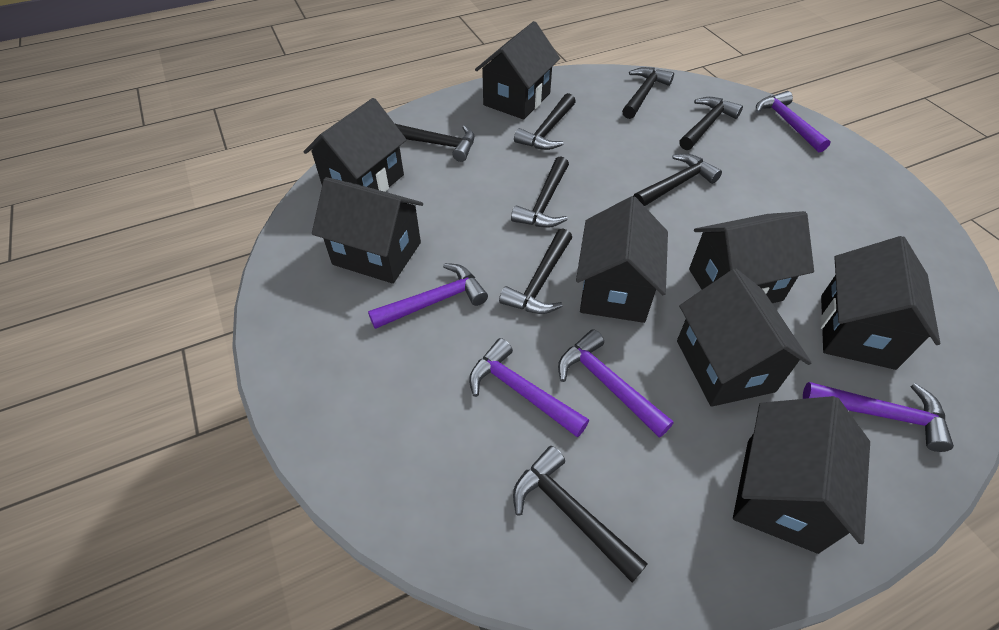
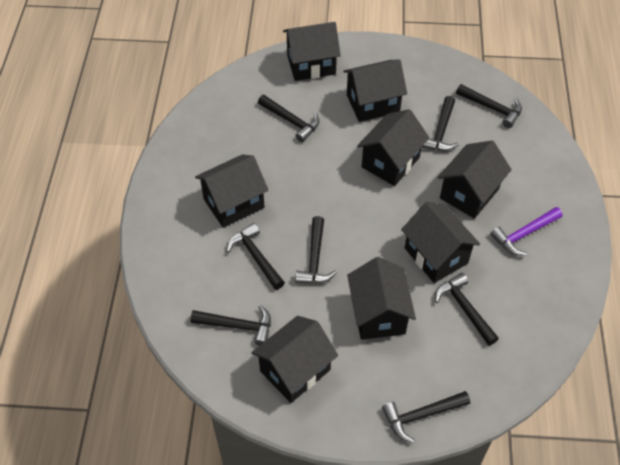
purple hammer: 5 -> 1

